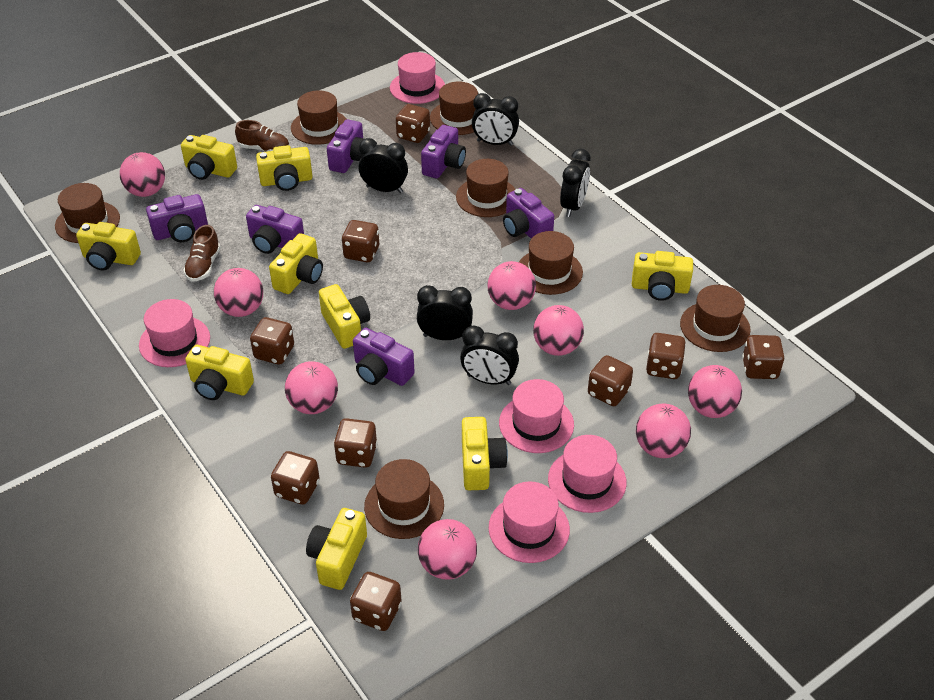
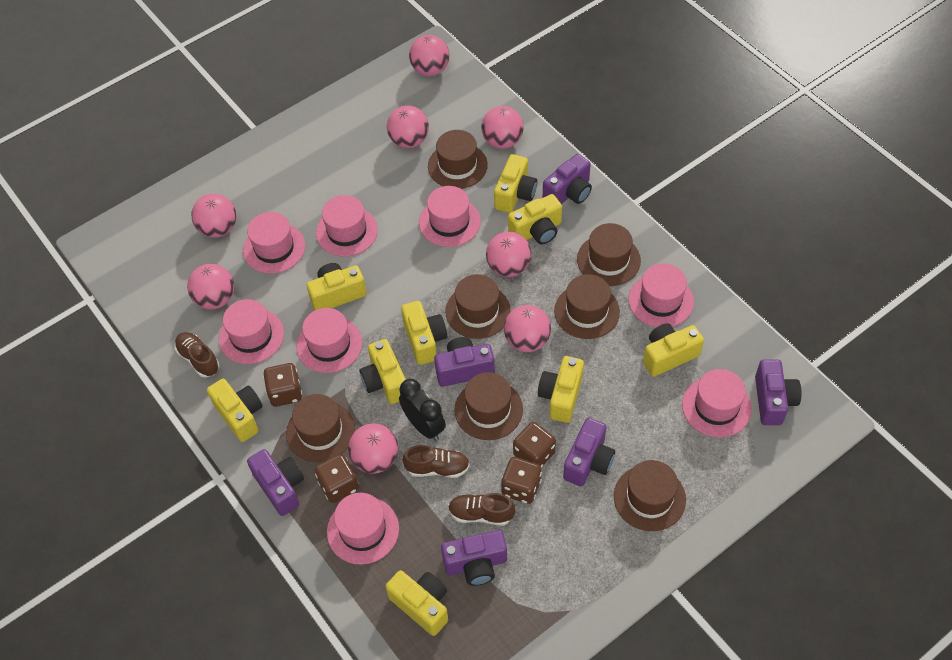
black clock: 5 -> 1
brown dice: 9 -> 4
brown shoe: 2 -> 3
pink hat: 5 -> 8

